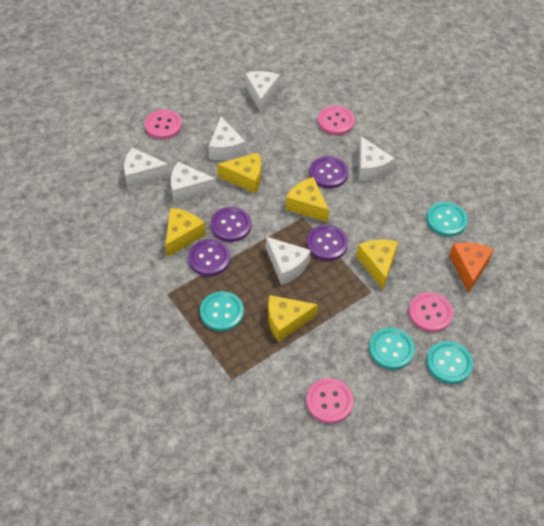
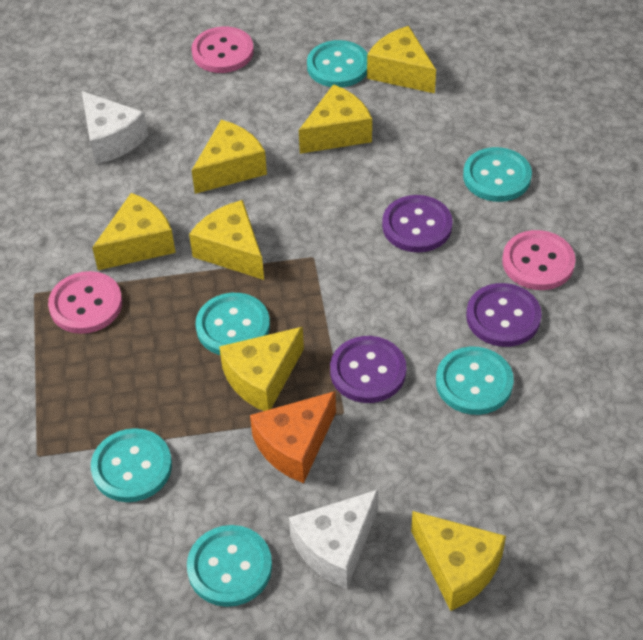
pink button: 4 -> 3
purple button: 4 -> 3
turquoise button: 4 -> 6
white cheese: 6 -> 2
yellow cheese: 5 -> 7

